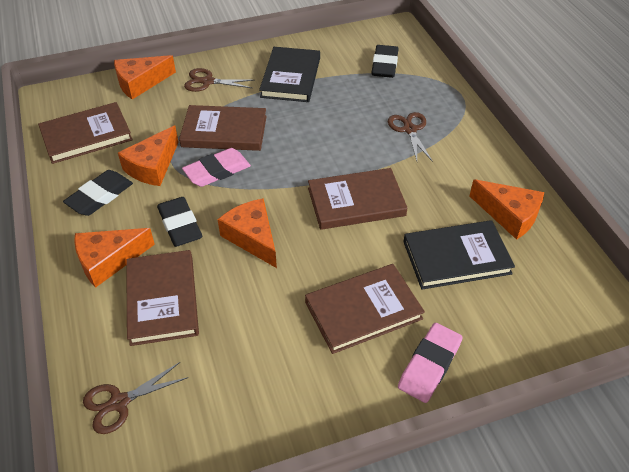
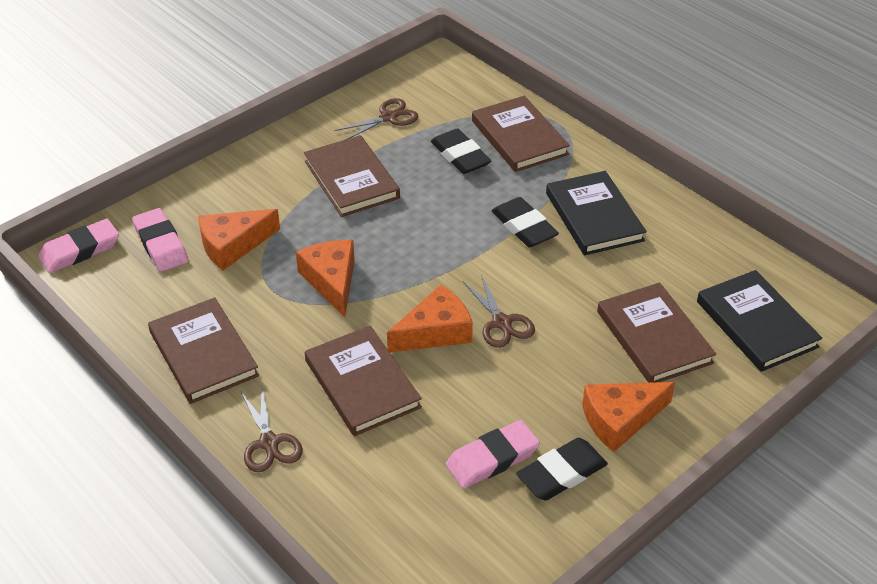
orange cheese: 5 -> 4
pink eraser: 2 -> 3

